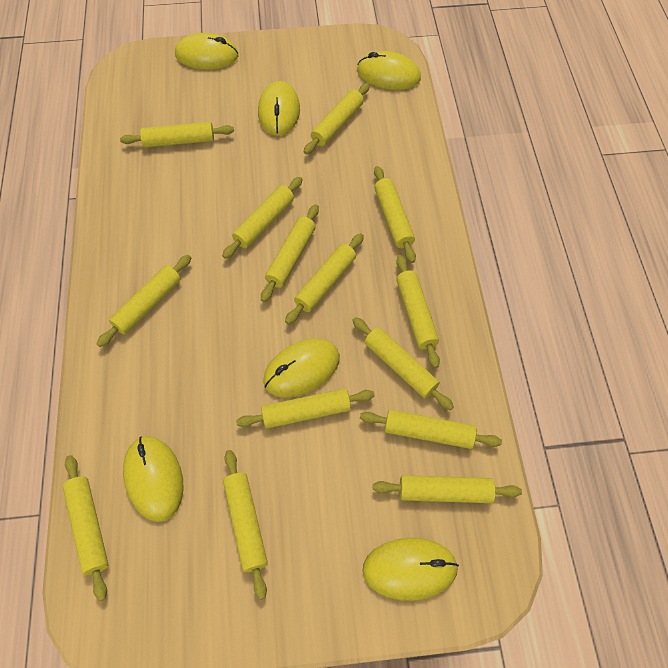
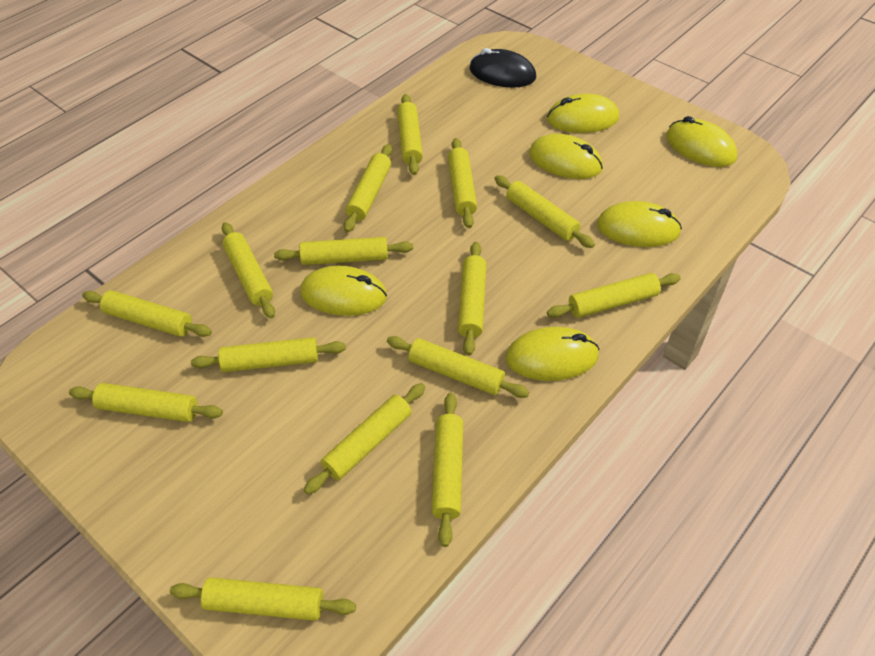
black mouse: 0 -> 1
yellow rolling pin: 14 -> 15

